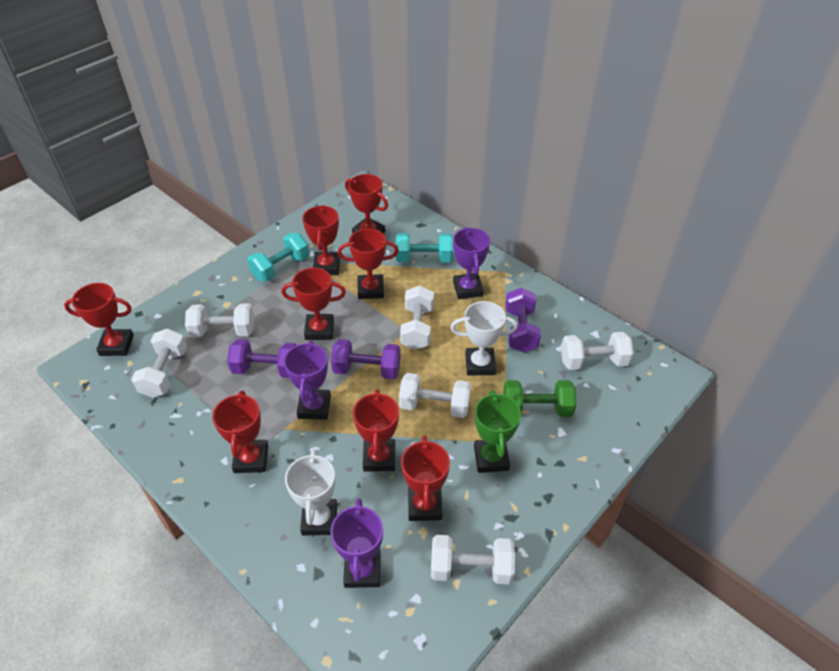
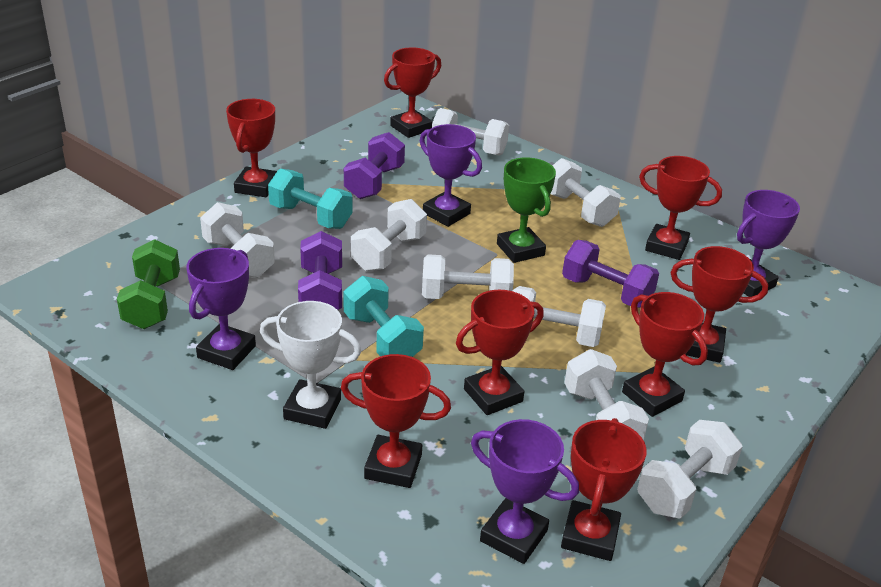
purple trophy: 3 -> 4
white dumbbell: 6 -> 8
white trophy: 2 -> 1

